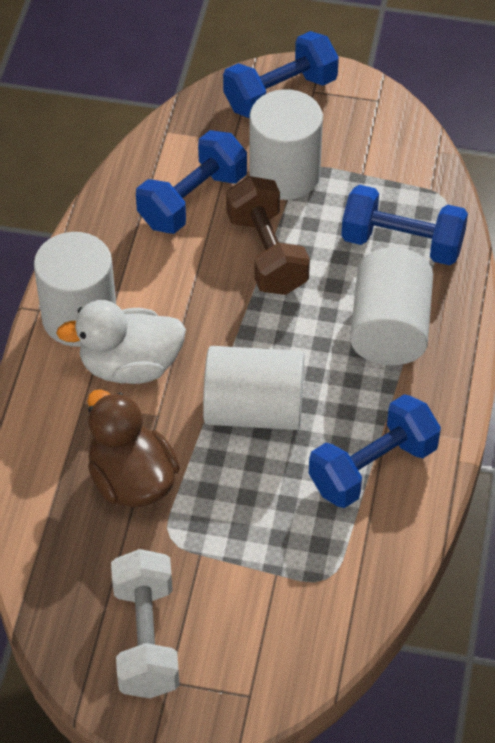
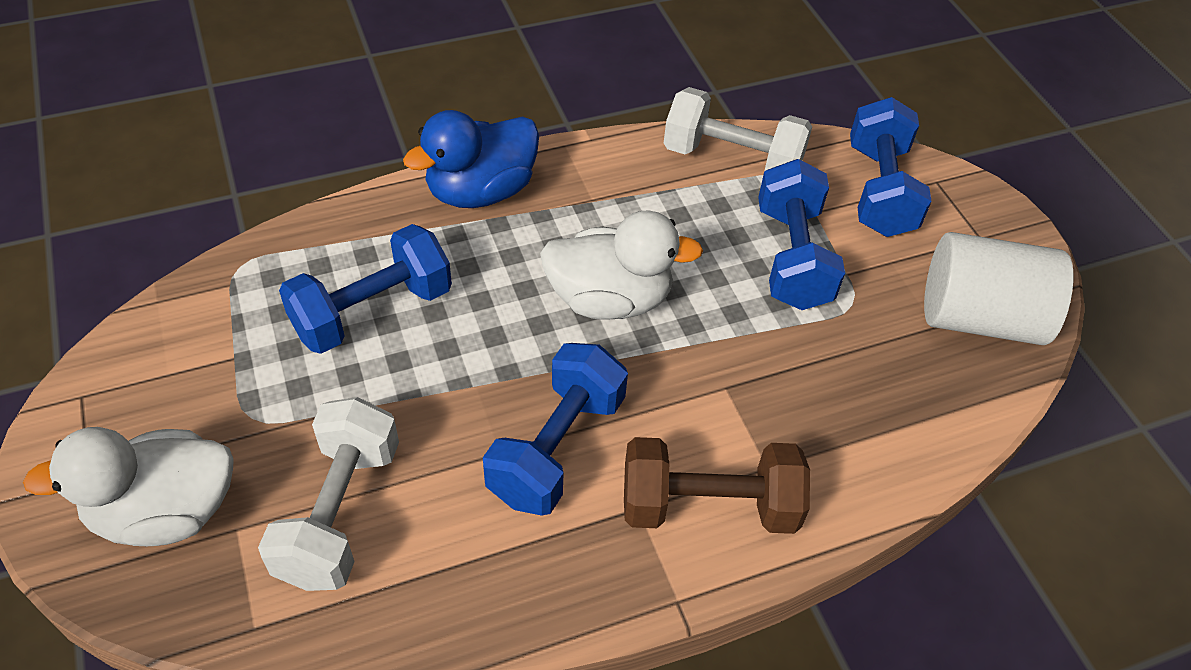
blue duck: 0 -> 1
brown duck: 1 -> 0
white cylinder: 4 -> 1
white duck: 1 -> 2
white dumbbell: 1 -> 2

